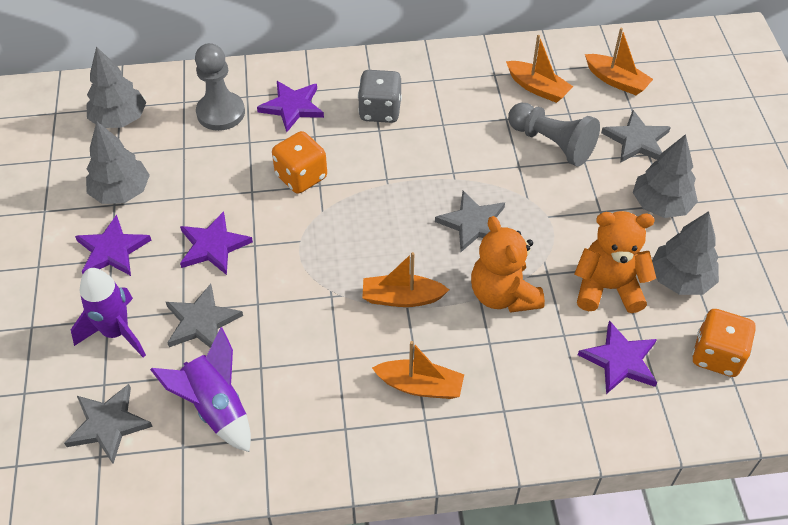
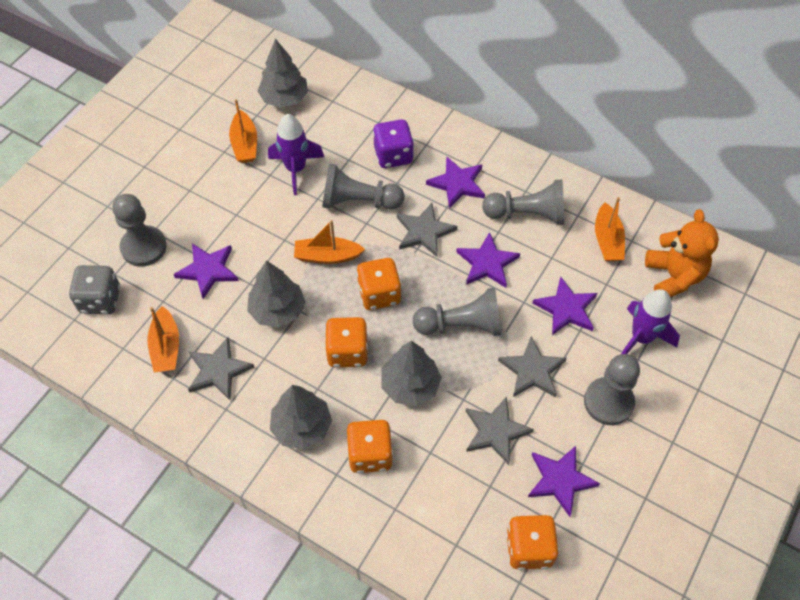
grey pawn: 2 -> 5
orange dice: 2 -> 4
orange teddy bear: 2 -> 1
purple dice: 0 -> 1
purple star: 4 -> 5

